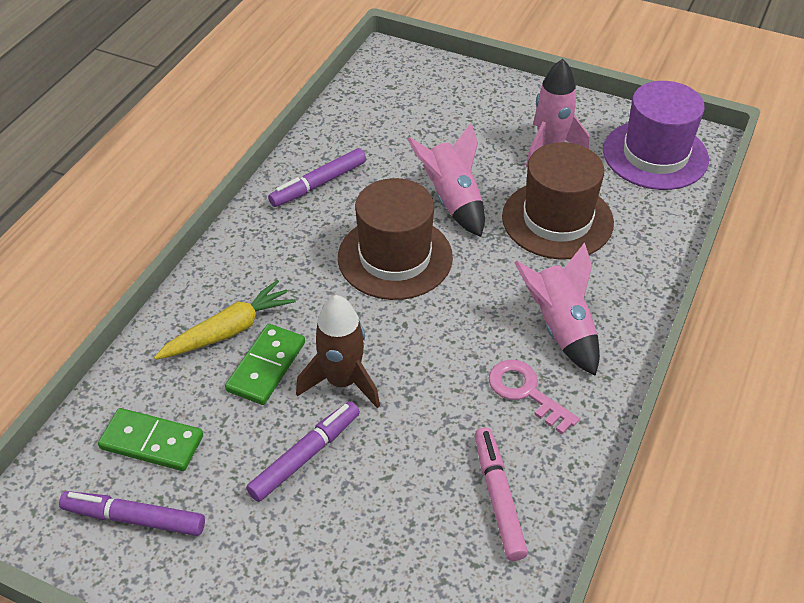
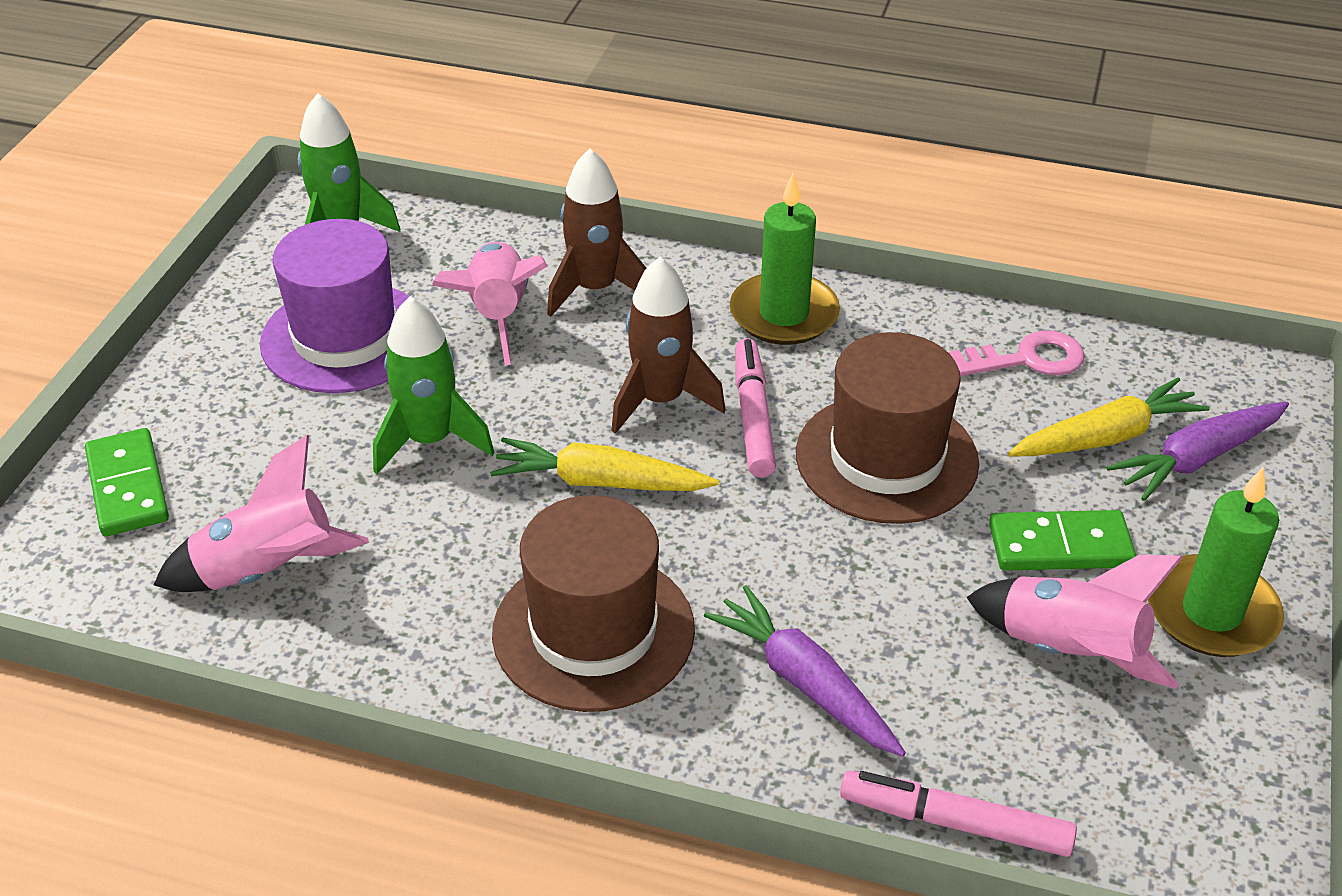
brown rocket: 1 -> 2
green candle: 0 -> 2
green rocket: 0 -> 2
pink marker: 1 -> 2
purple carrot: 0 -> 2
purple marker: 3 -> 0
yellow carrot: 1 -> 2

